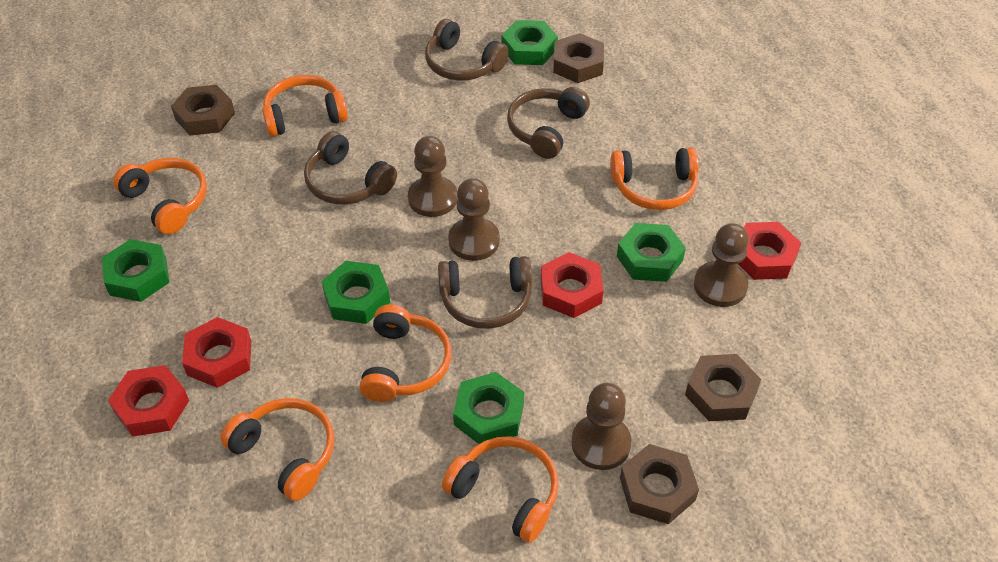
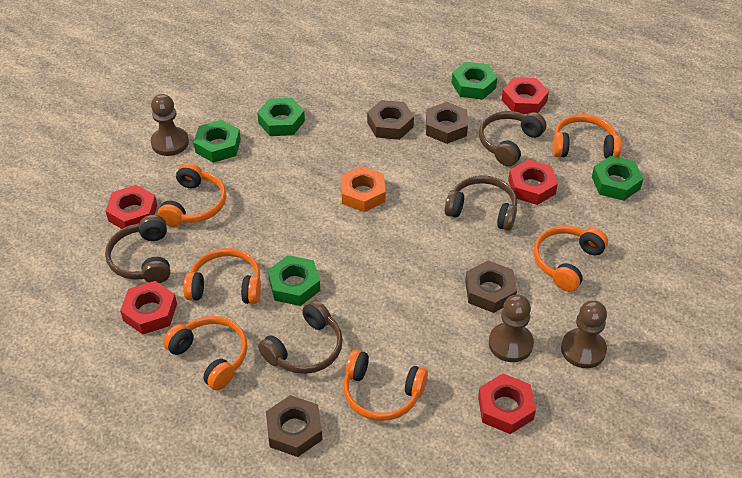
brown pawn: 4 -> 3
orange nut: 0 -> 1
red nut: 4 -> 5

